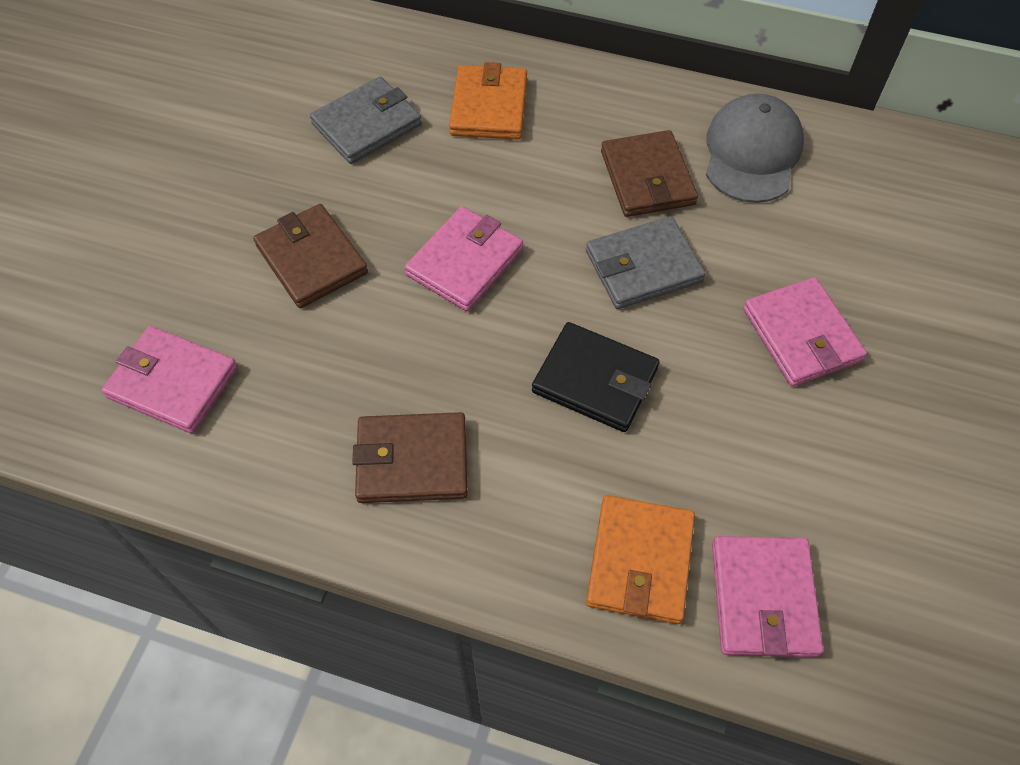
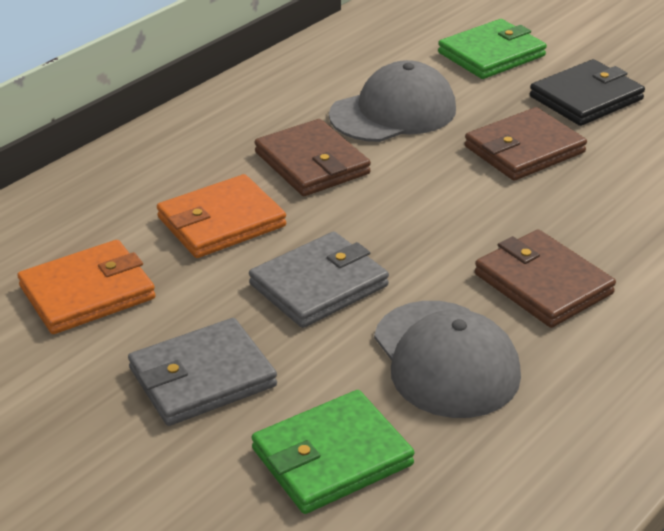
green wallet: 0 -> 2
grey cap: 1 -> 2
pink wallet: 4 -> 0

